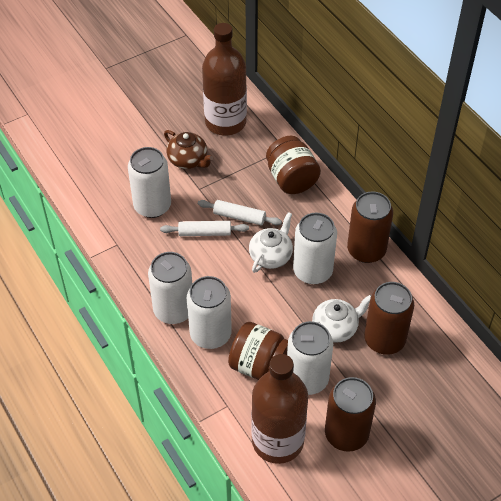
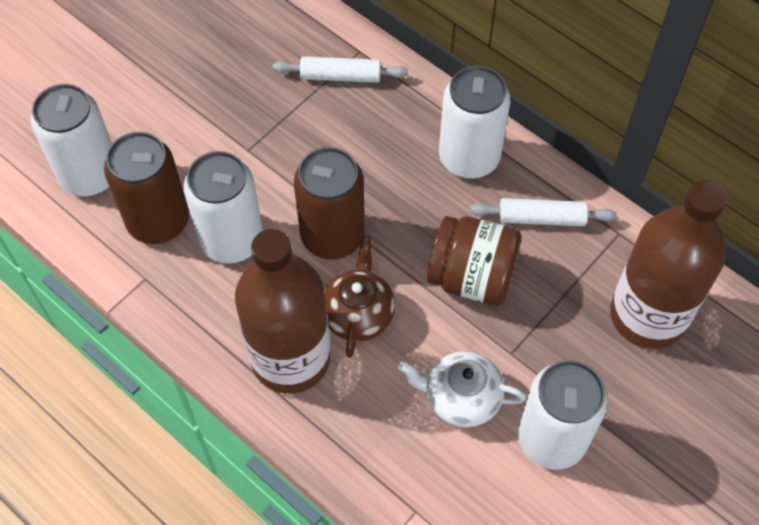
brown can: 3 -> 2
brown jar: 2 -> 1
white can: 5 -> 4
white teapot: 2 -> 1

